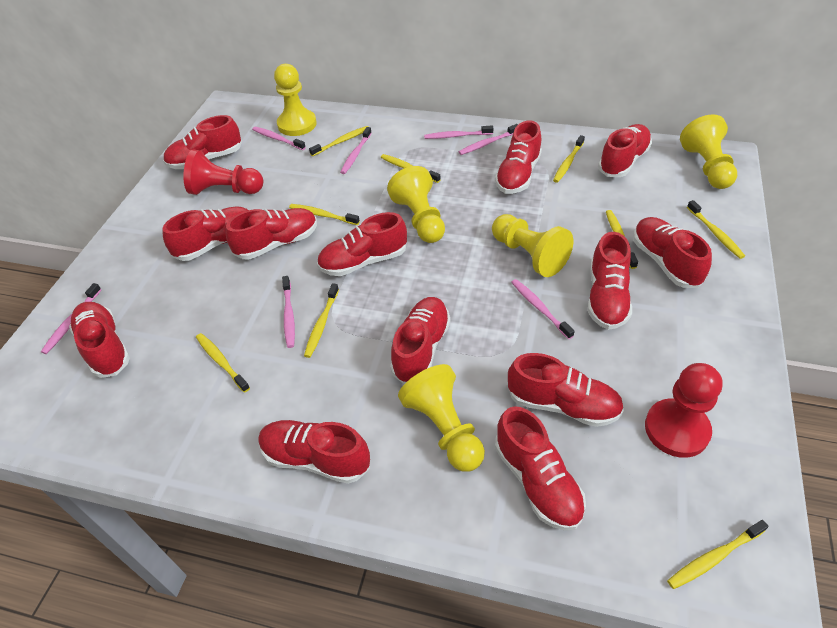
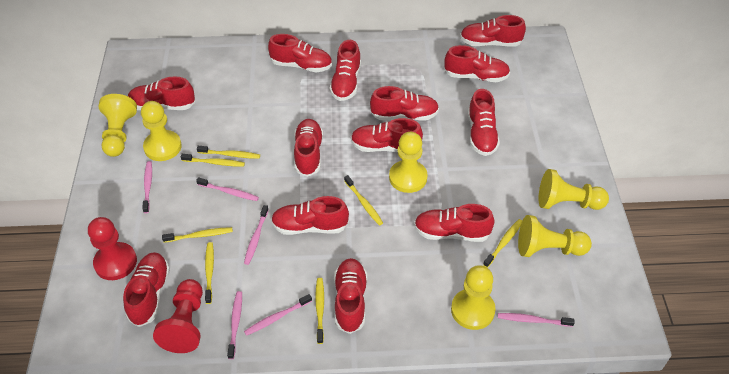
pink toothbrush: 7 -> 6
yellow pawn: 5 -> 6
yellow toothbrush: 9 -> 7

